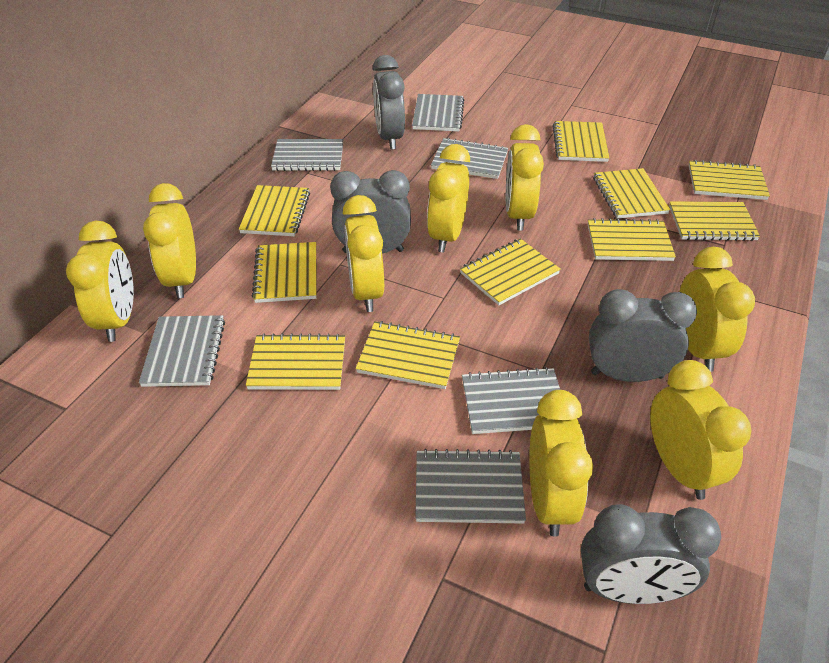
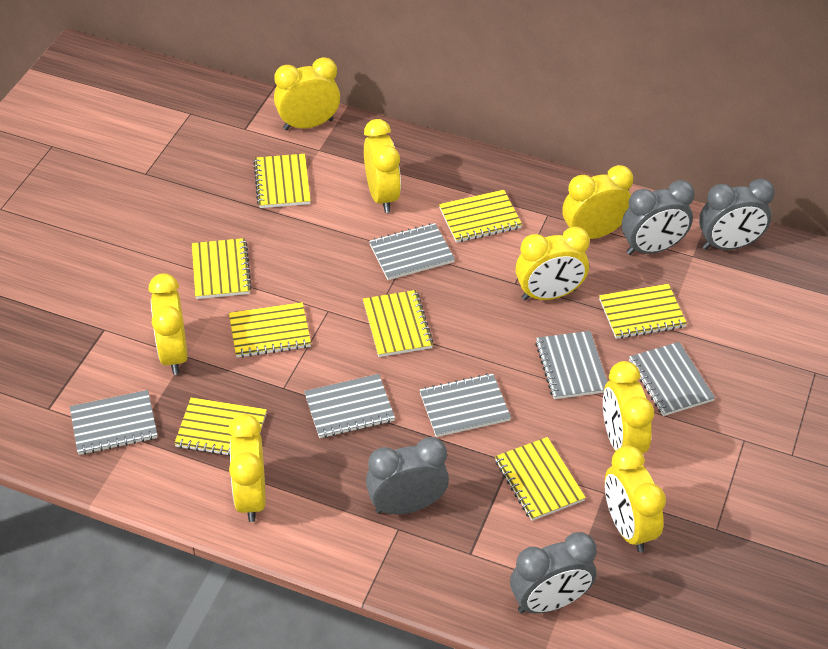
yellow notebook: 10 -> 8

